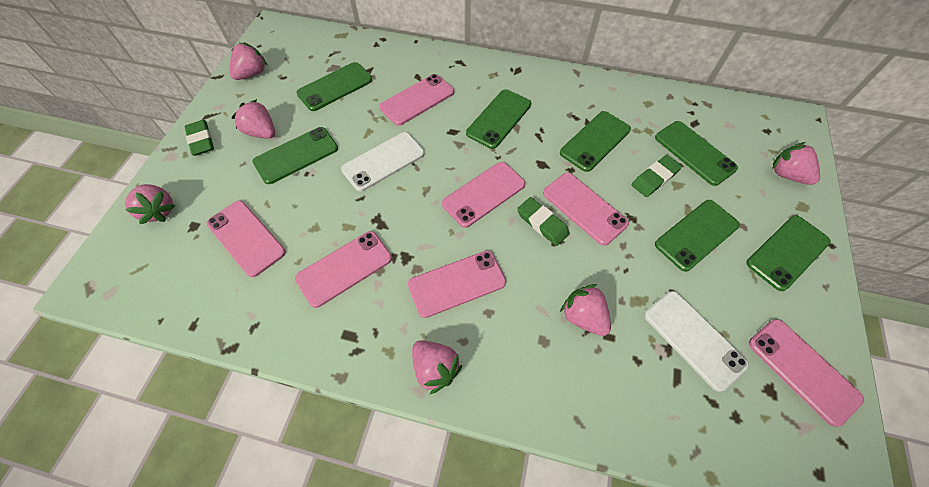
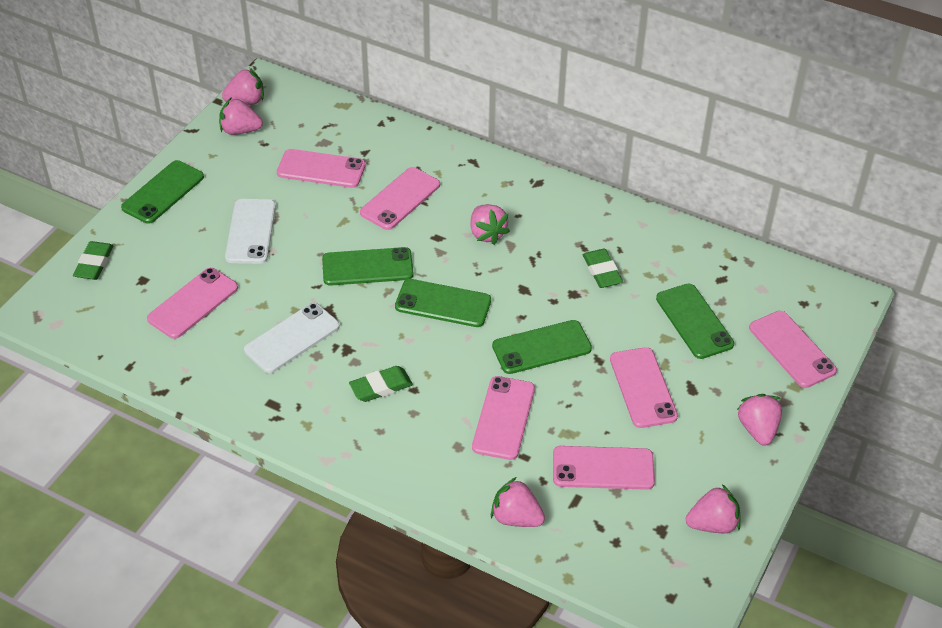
green phone: 7 -> 5

